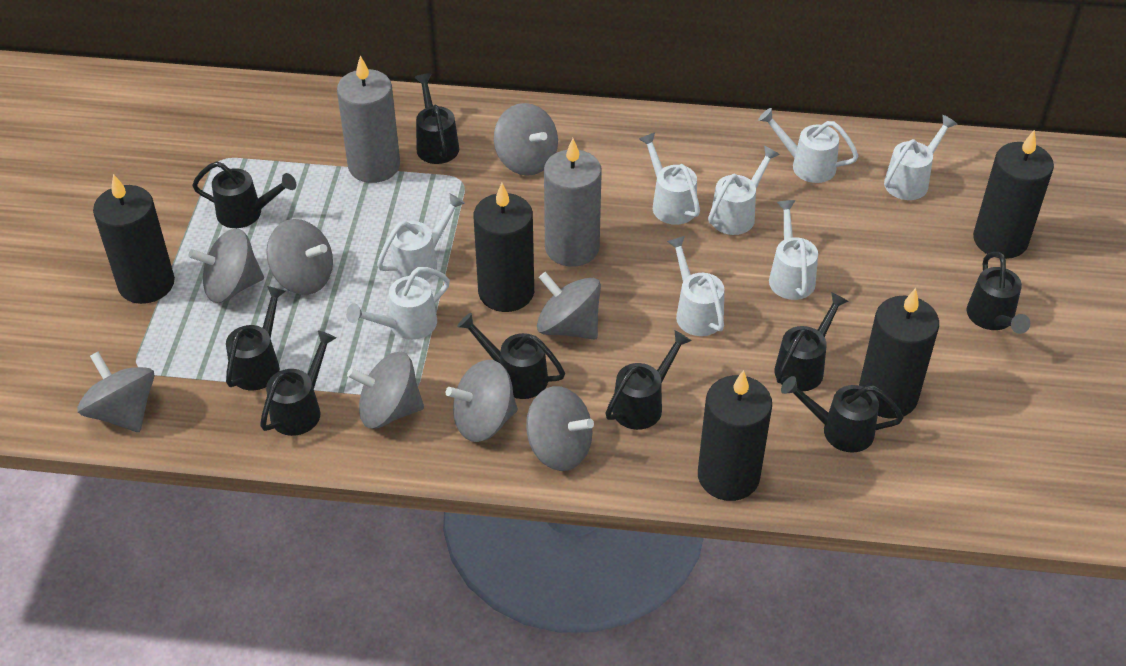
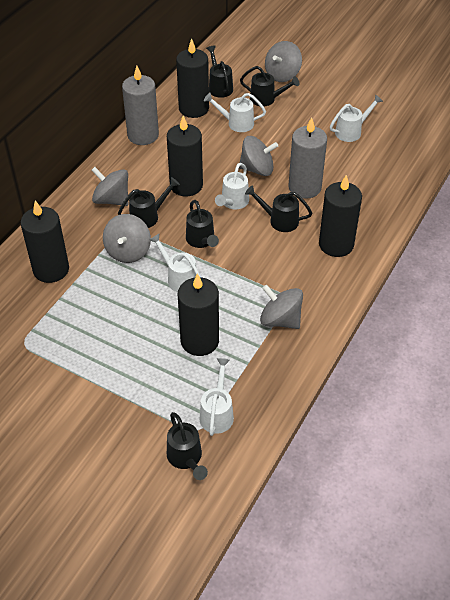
black watering can: 9 -> 6
grey spinning top: 8 -> 5
white watering can: 8 -> 5

